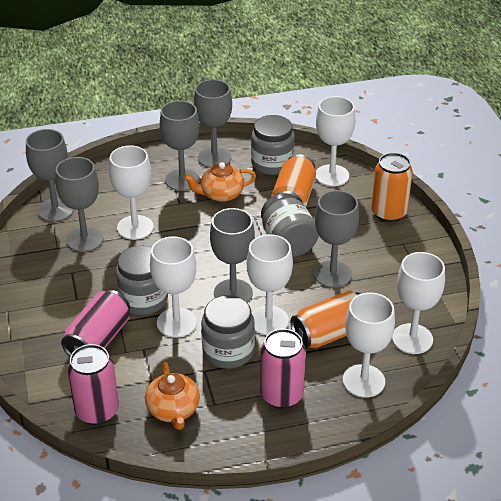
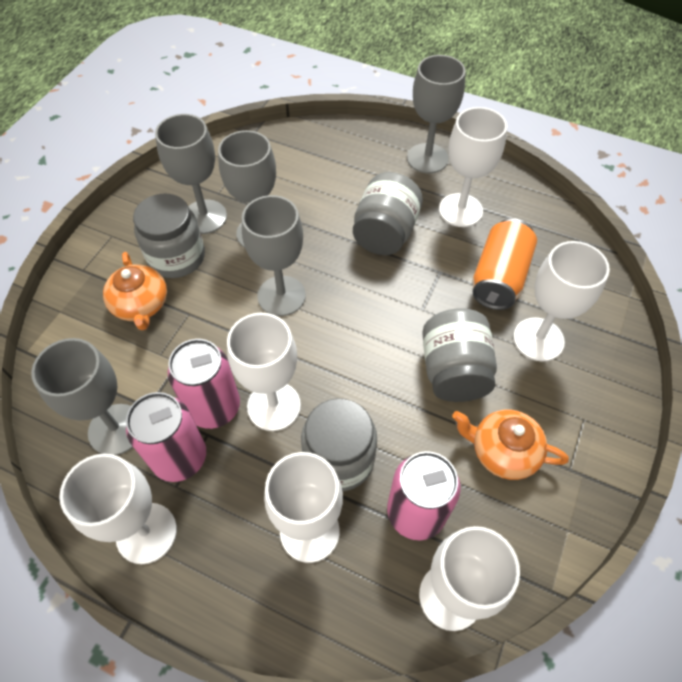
grey goblet: 6 -> 5
orange can: 3 -> 1

